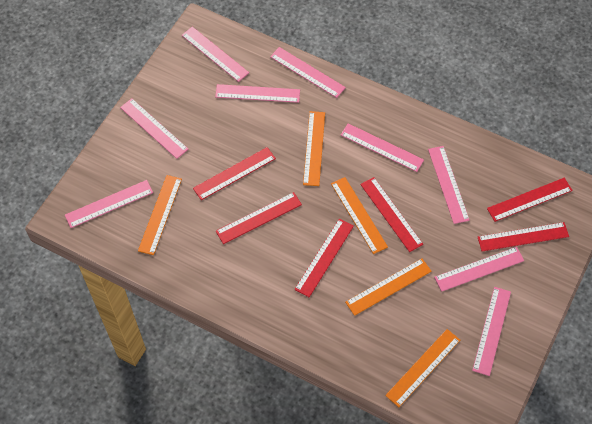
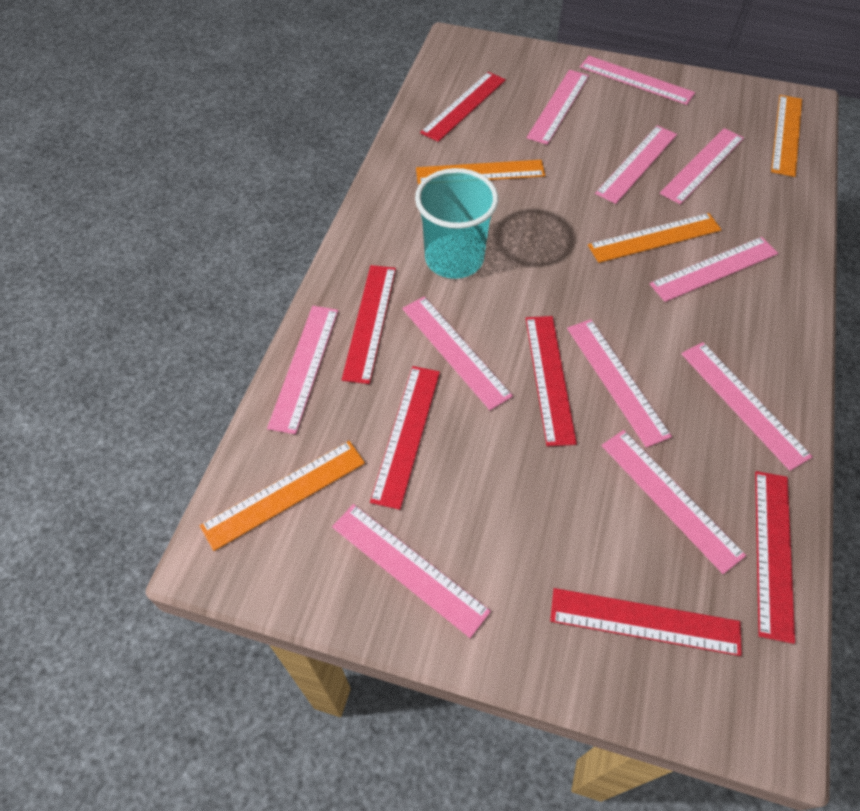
orange ruler: 5 -> 4
pink ruler: 9 -> 11
turquoise cup: 0 -> 1

